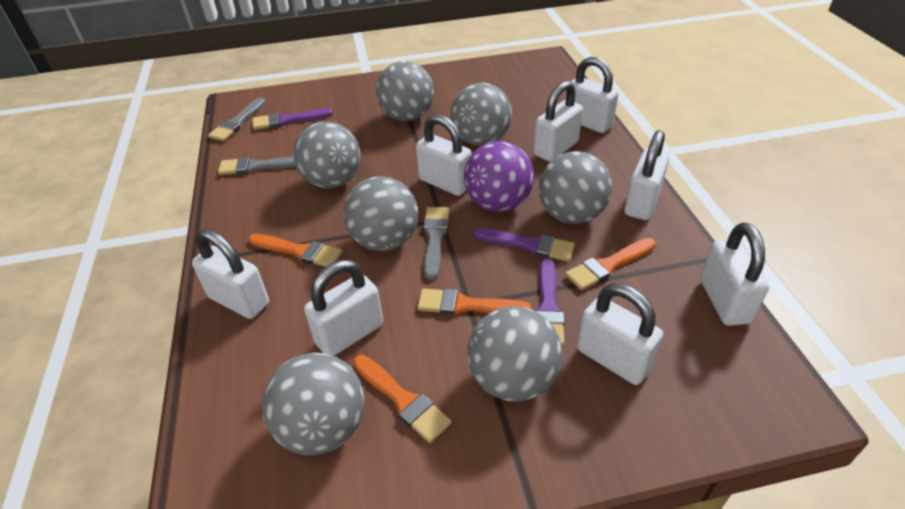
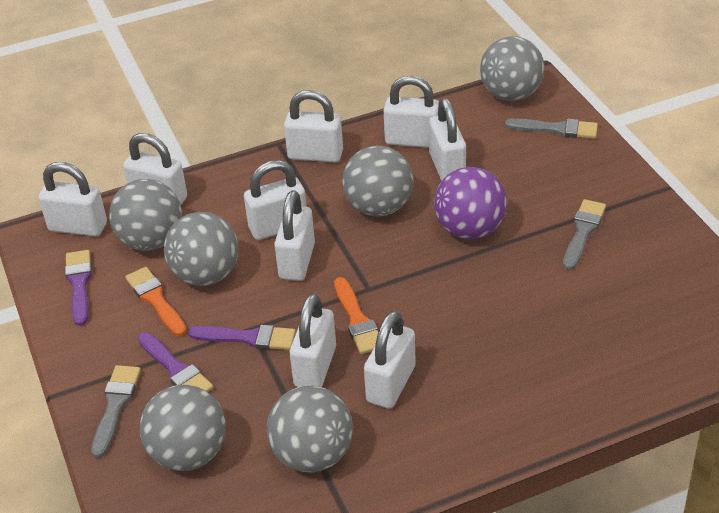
grey ball: 7 -> 6
orange brush: 4 -> 2
white padlock: 8 -> 9

